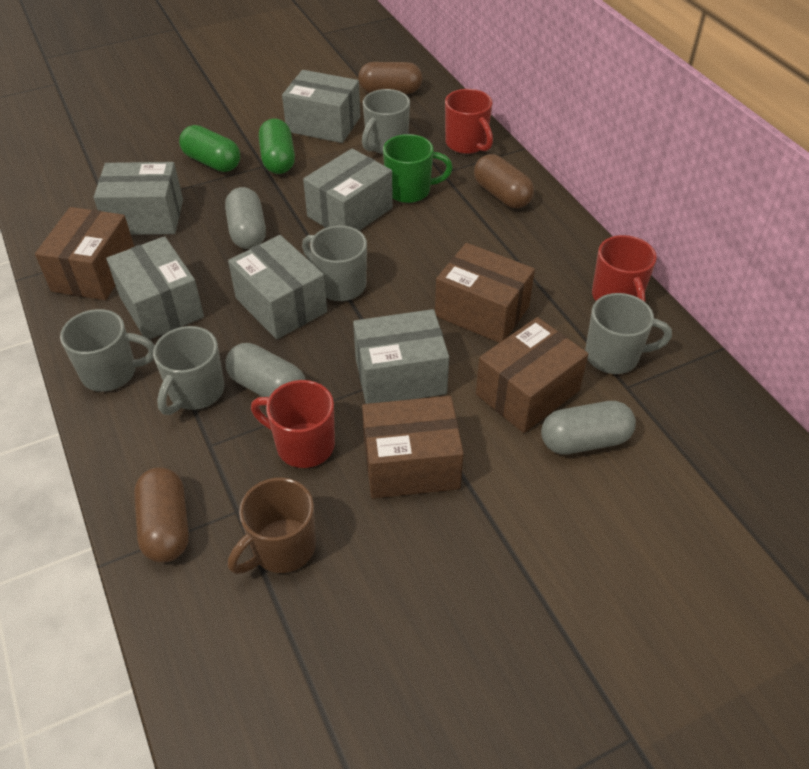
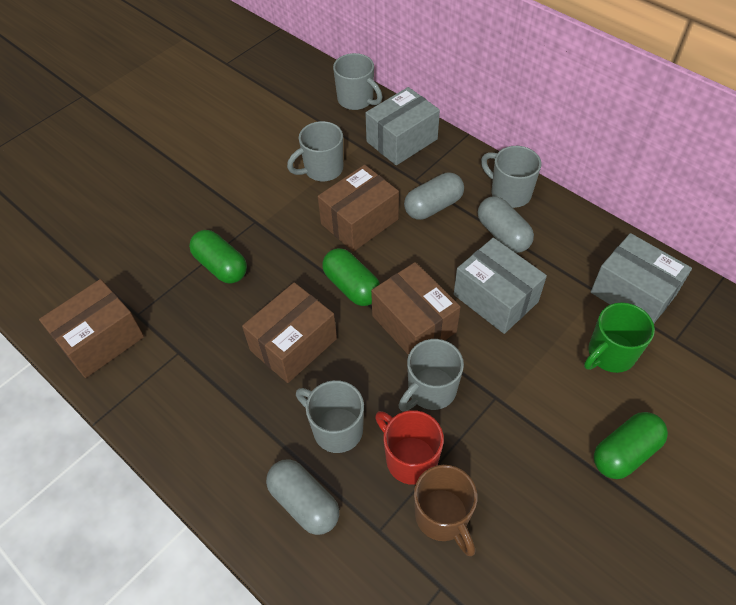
brown capsule: 3 -> 0
green capsule: 2 -> 3
grey box: 6 -> 3
red mug: 3 -> 1

